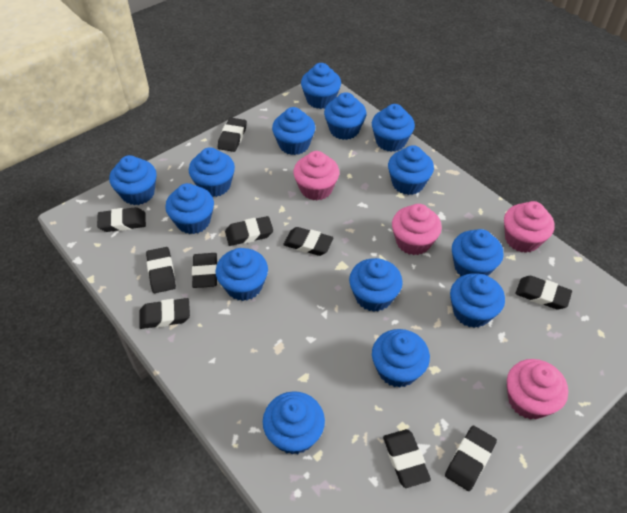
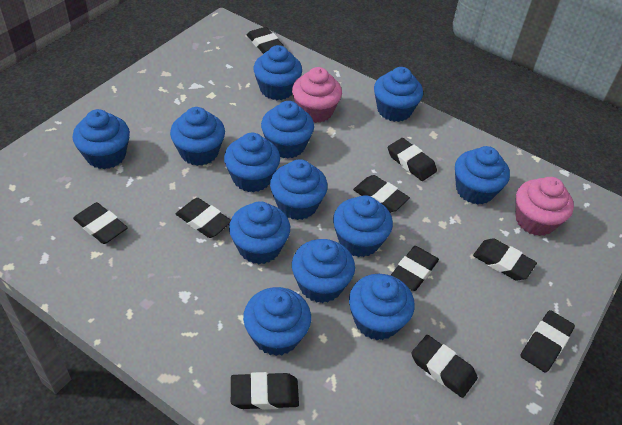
blue cupcake: 14 -> 13
pink cupcake: 4 -> 2

